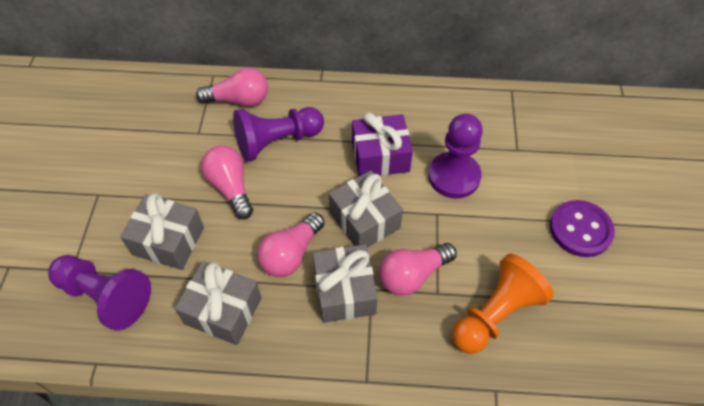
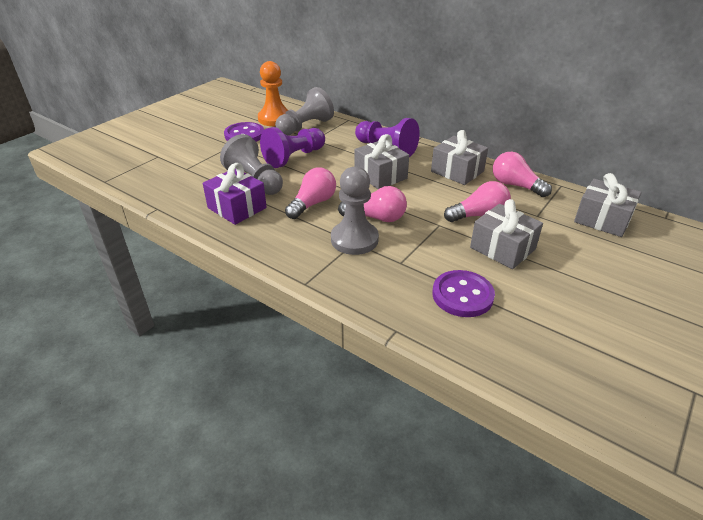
grey pawn: 0 -> 3
purple button: 1 -> 2
purple pawn: 3 -> 2

